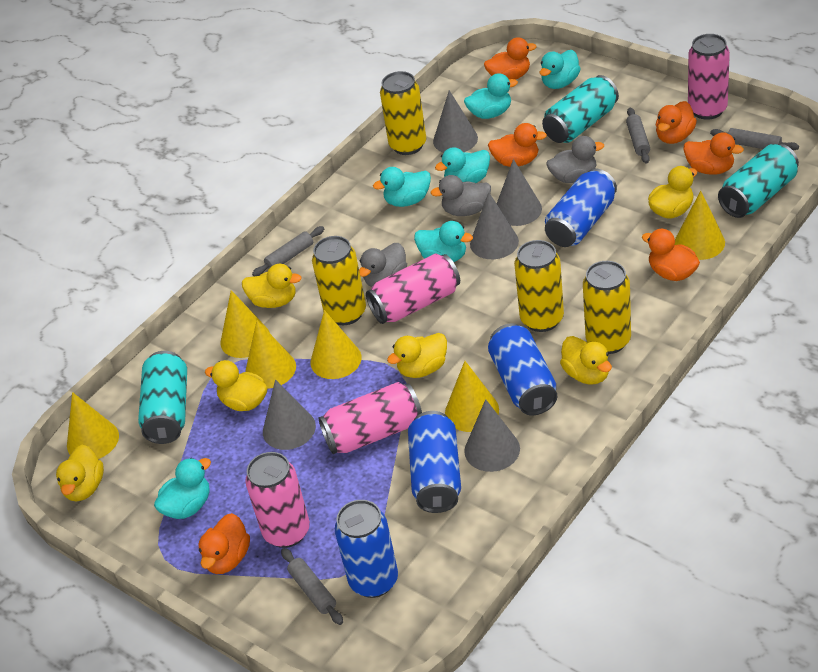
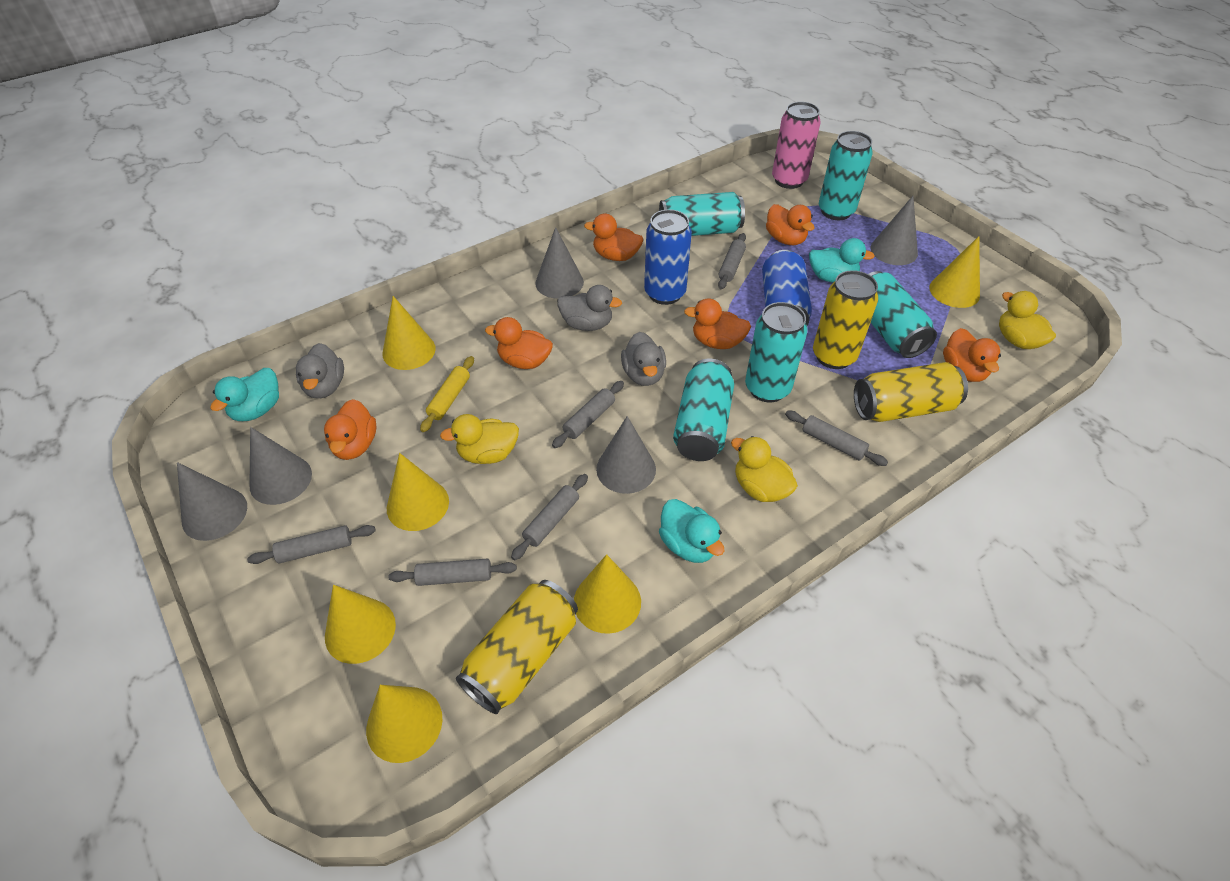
blue can: 4 -> 2
grey rolling pin: 4 -> 6
pink can: 4 -> 1
turquoise can: 3 -> 5
turquoise duck: 6 -> 3
yellow can: 4 -> 3
yellow duck: 6 -> 3
yellow rolling pin: 0 -> 1

